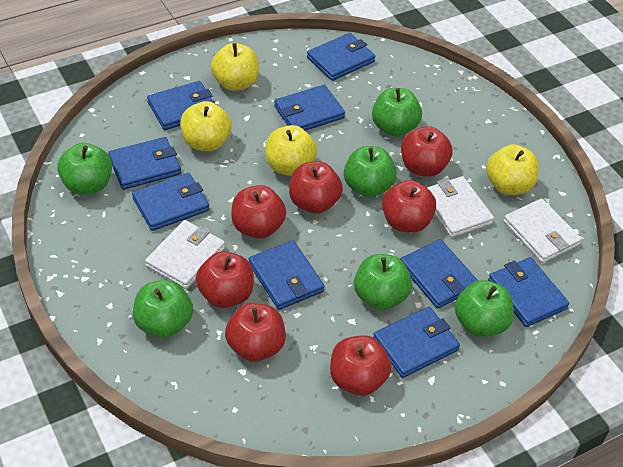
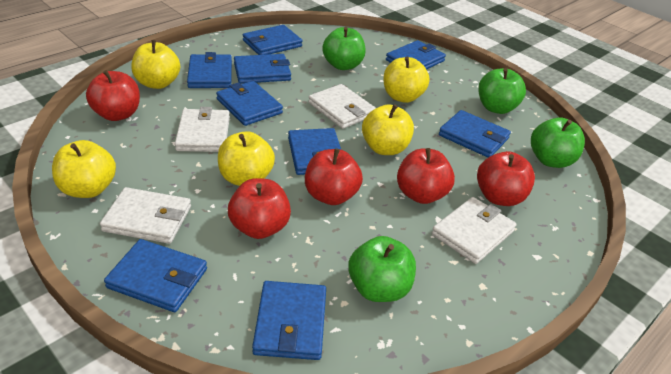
green apple: 6 -> 4
red apple: 7 -> 5
white wallet: 3 -> 4
yellow apple: 4 -> 5

